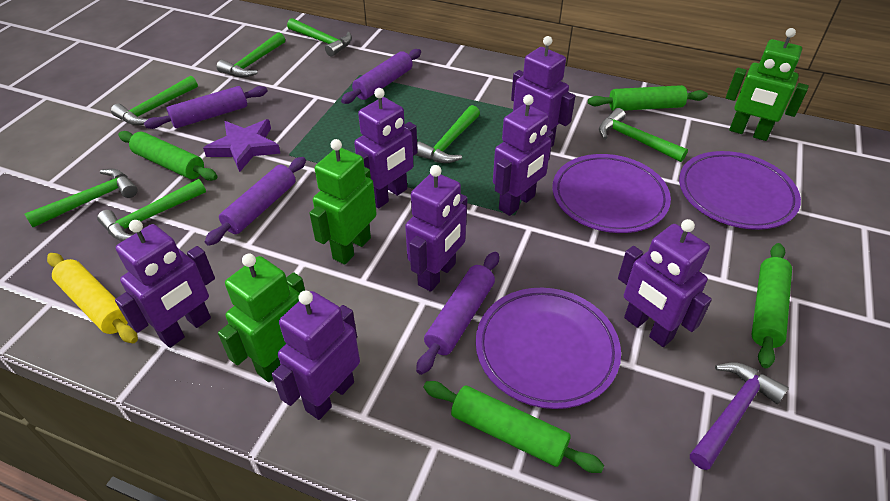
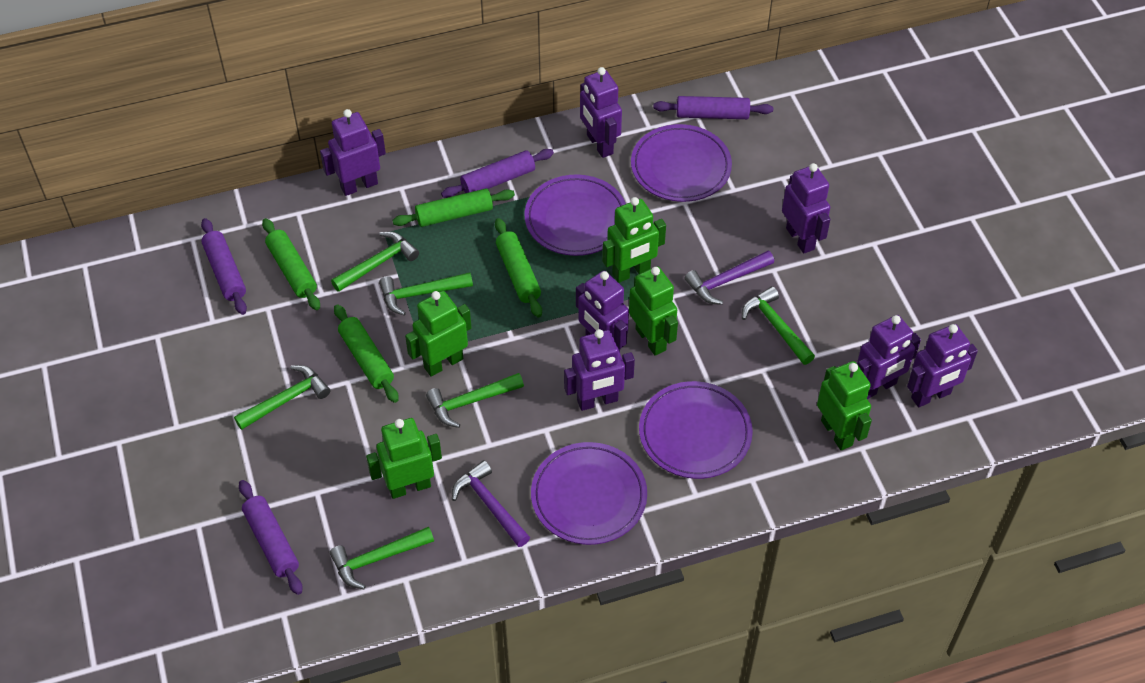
green hammer: 7 -> 6
green robot: 3 -> 5
purple hammer: 1 -> 2
purple plate: 3 -> 4
purple star: 1 -> 0
yellow rolling pin: 1 -> 0

